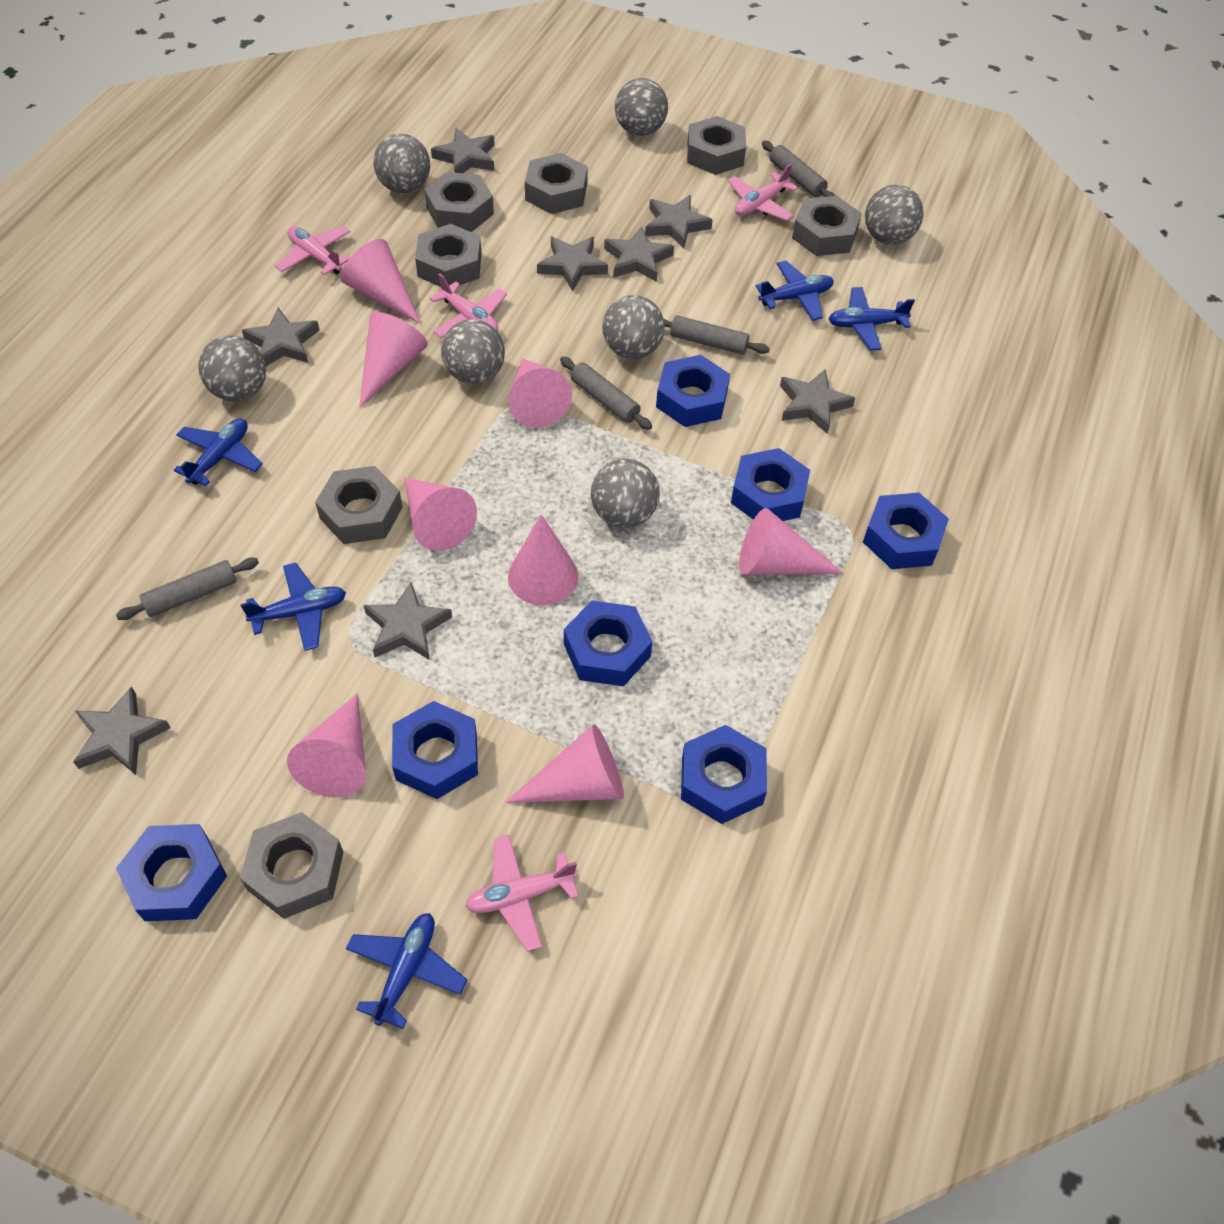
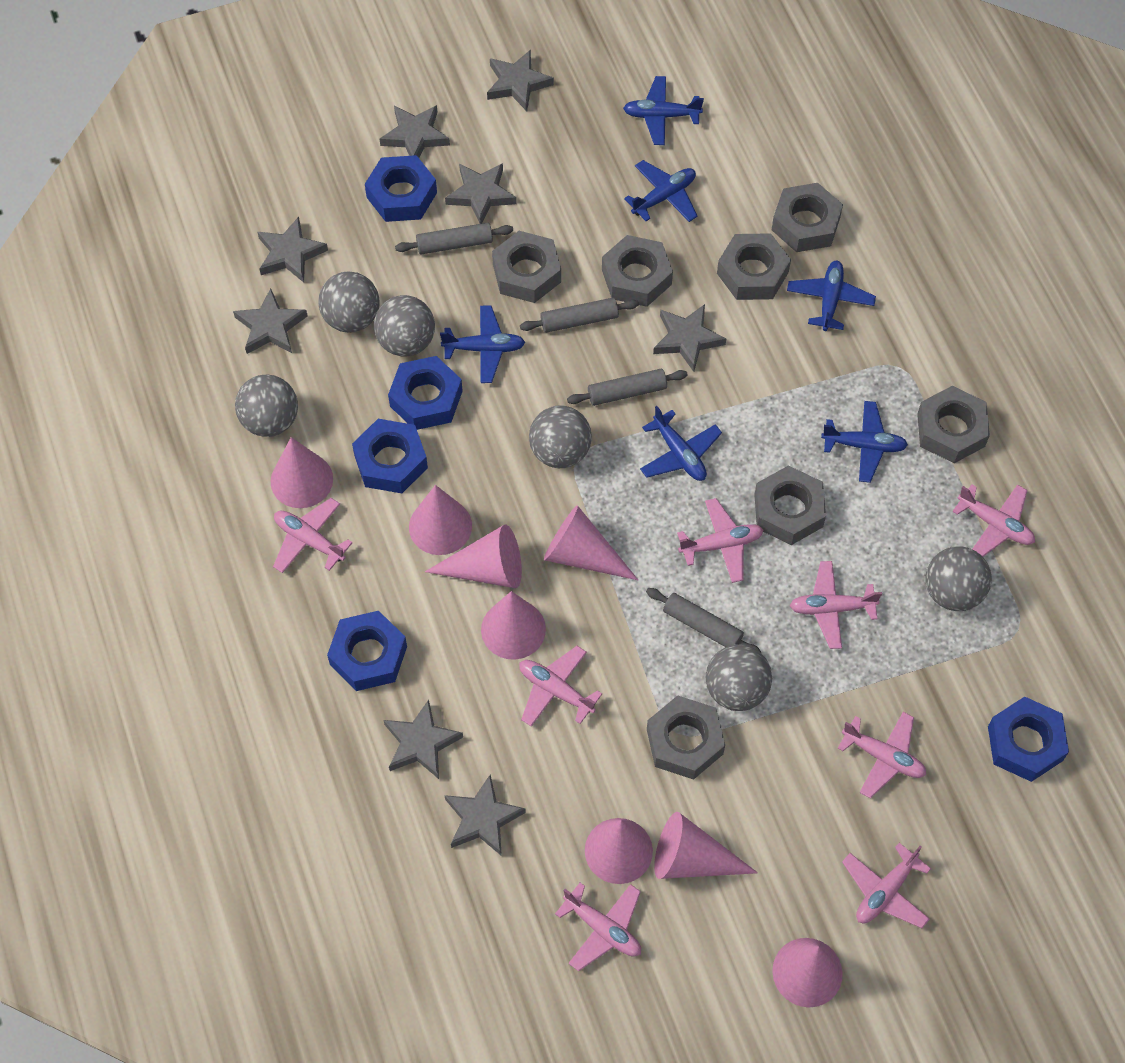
blue nut: 7 -> 5
blue plane: 5 -> 6
grey ball: 7 -> 6
pink plane: 4 -> 8

